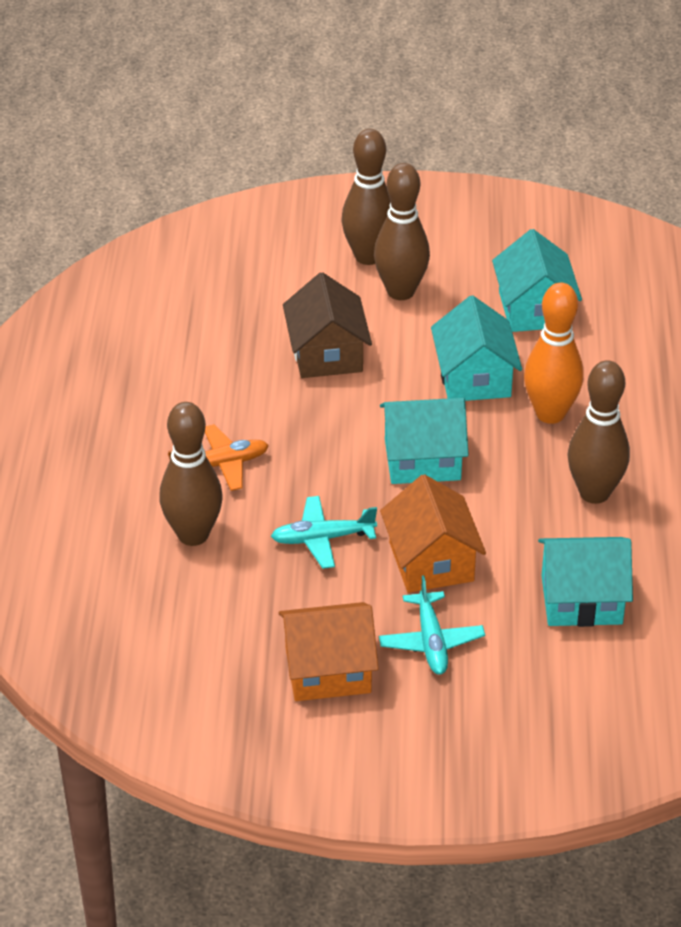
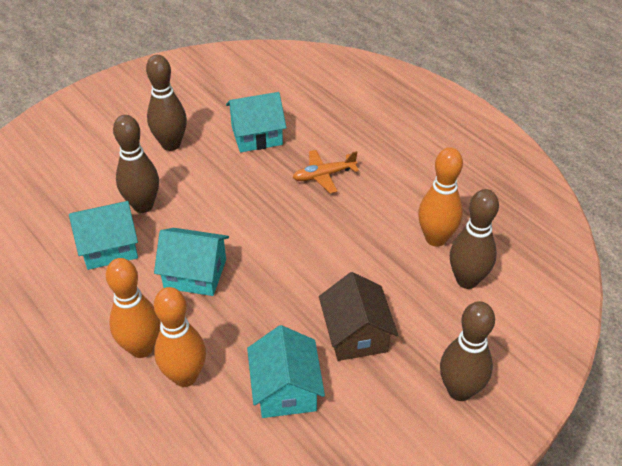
orange bowling pin: 1 -> 3
orange house: 2 -> 0
turquoise plane: 2 -> 0

